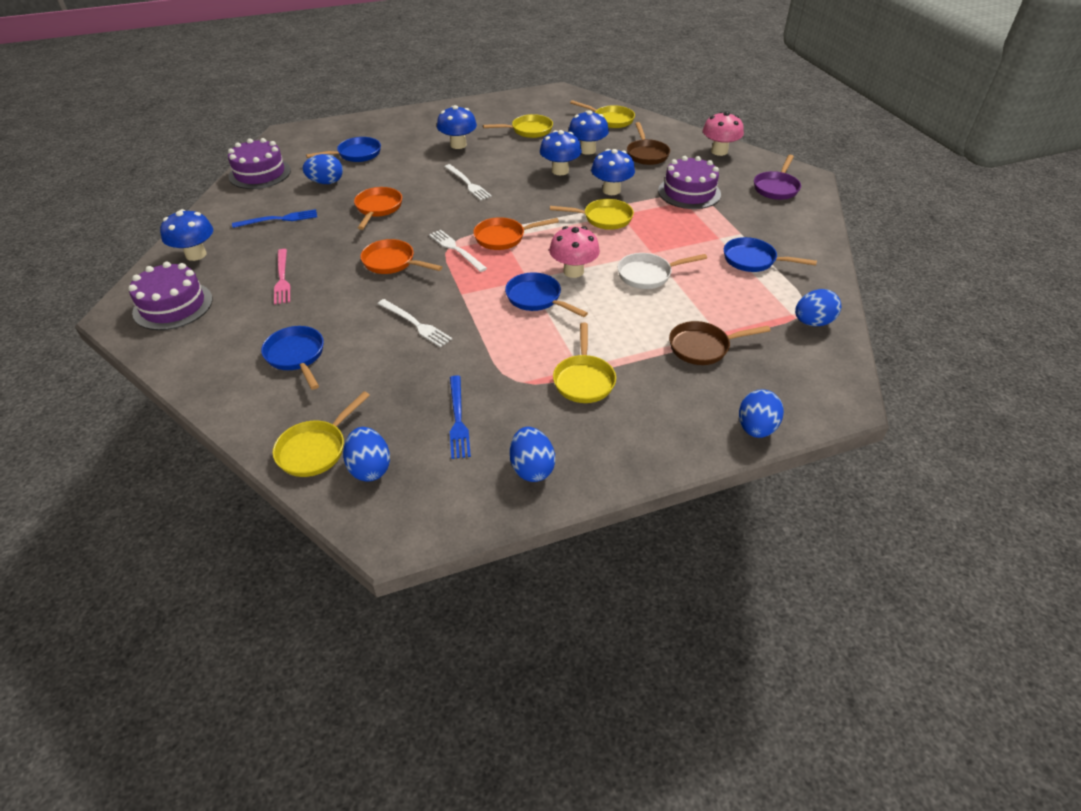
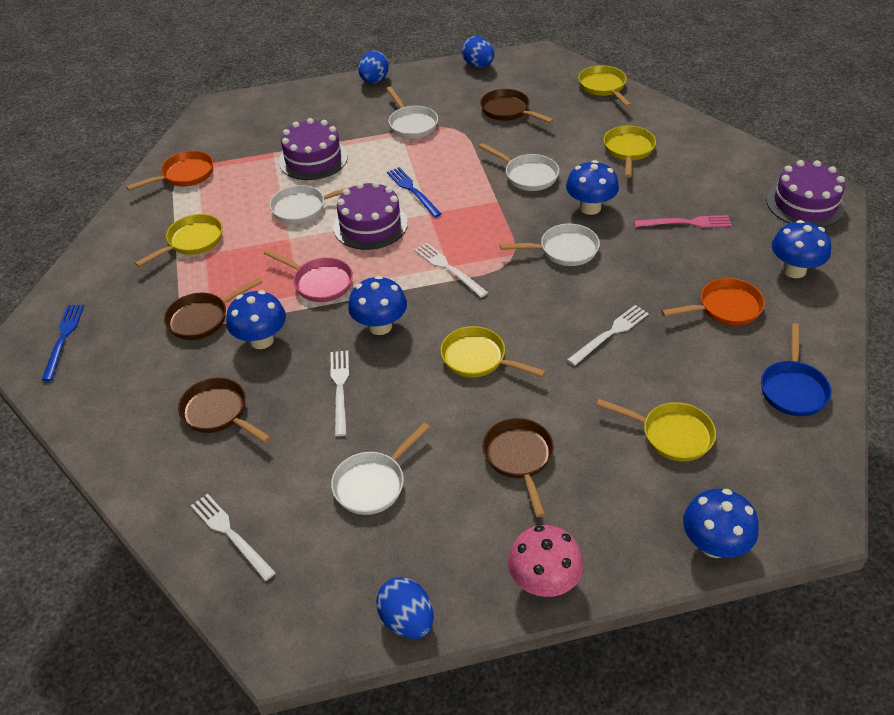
blue egg: 5 -> 3
blue pan: 4 -> 1
brown pan: 2 -> 4
orange pan: 3 -> 2
pink mushroom: 2 -> 1
pink pan: 0 -> 1
purple pan: 1 -> 0
white fork: 3 -> 4
white pan: 1 -> 5

